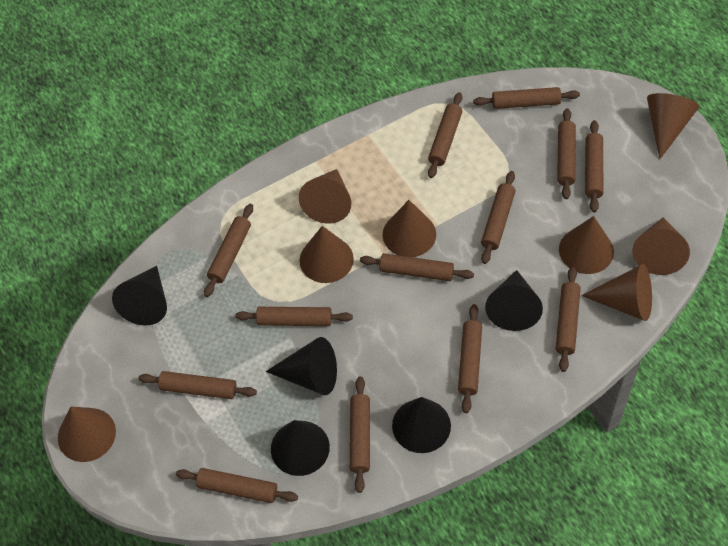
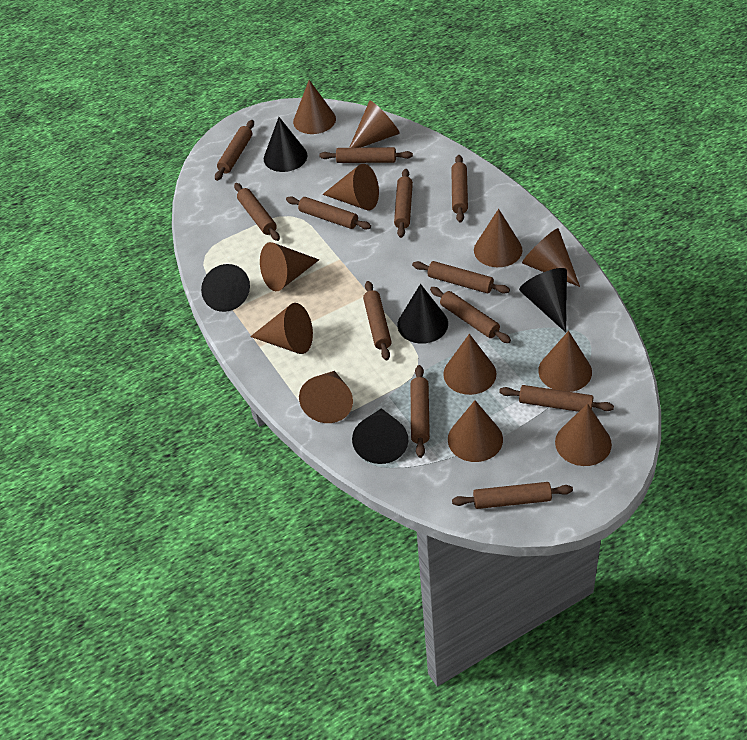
brown cone: 8 -> 12
brown rolling pin: 13 -> 12

